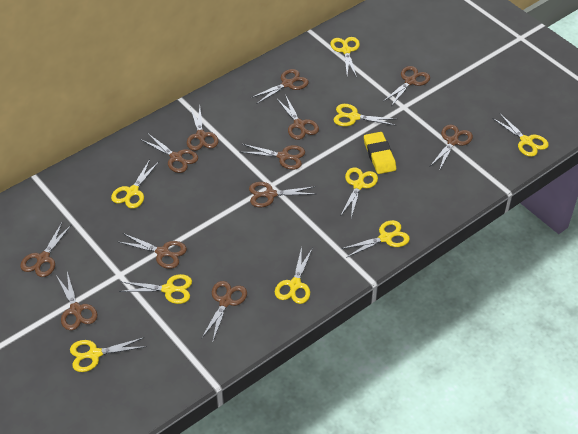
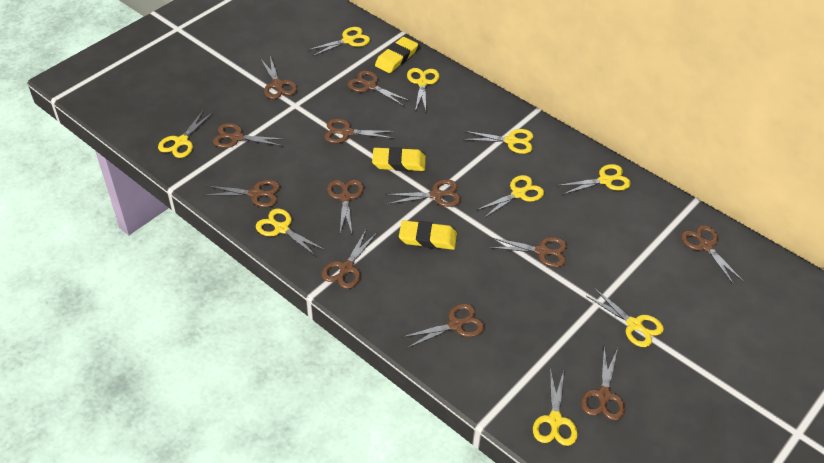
yellow eraser: 1 -> 3

